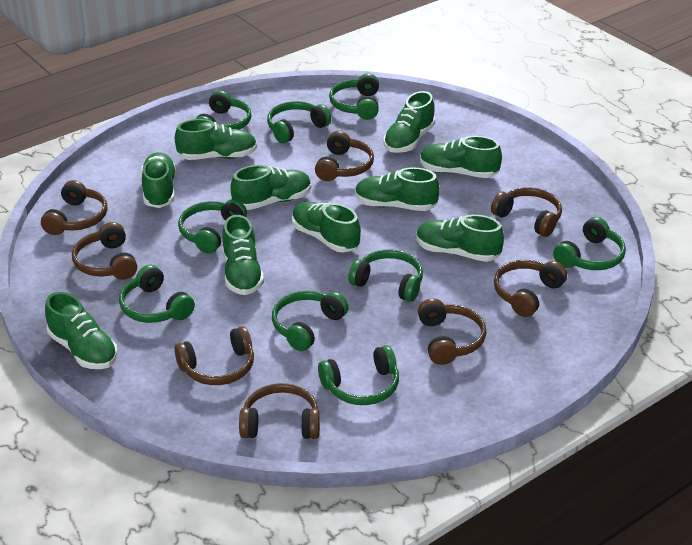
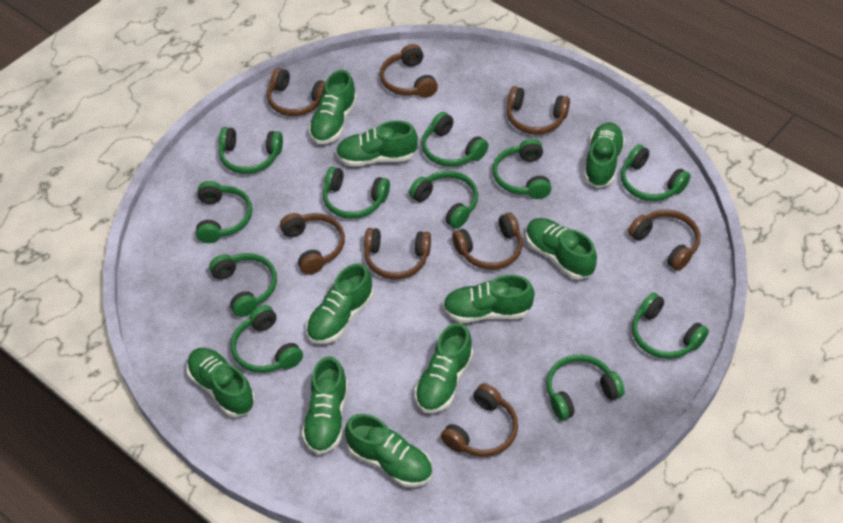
green headphones: 9 -> 11

